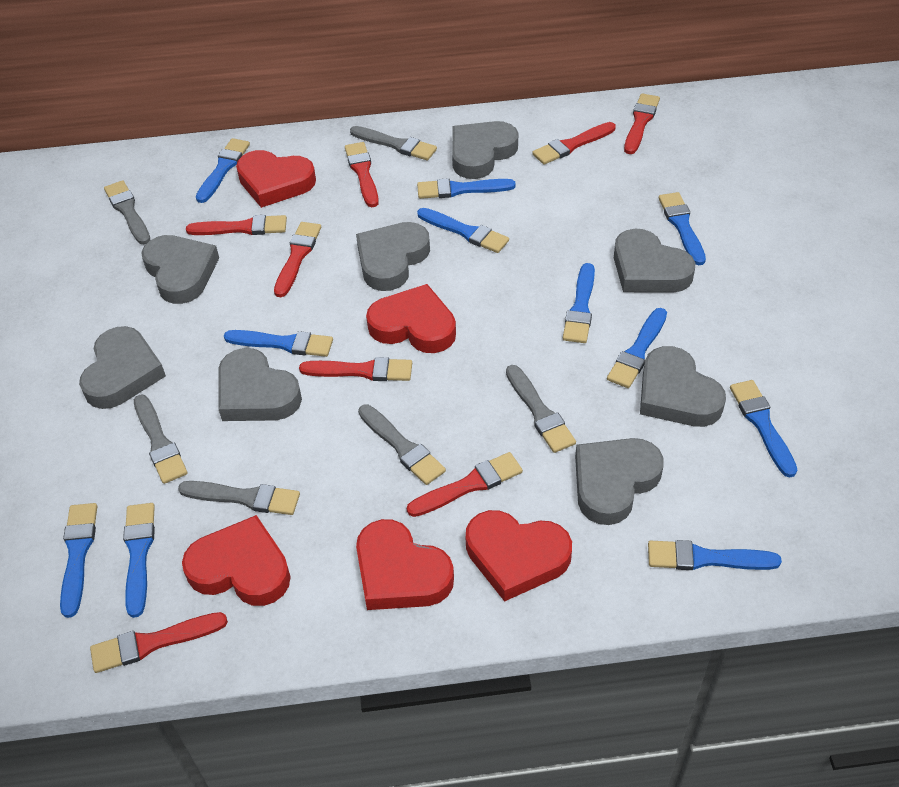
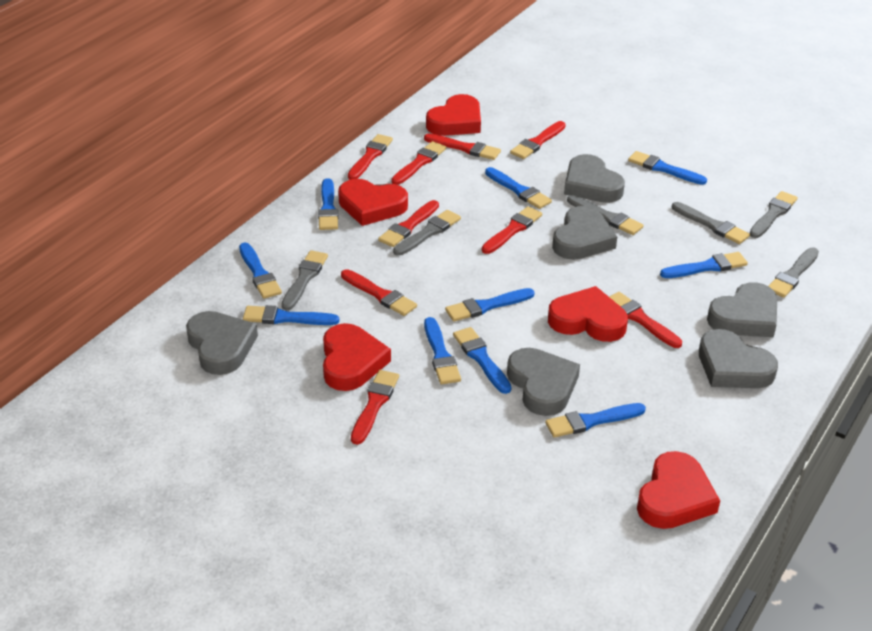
blue brush: 11 -> 10
grey heart: 8 -> 6
red brush: 8 -> 9

